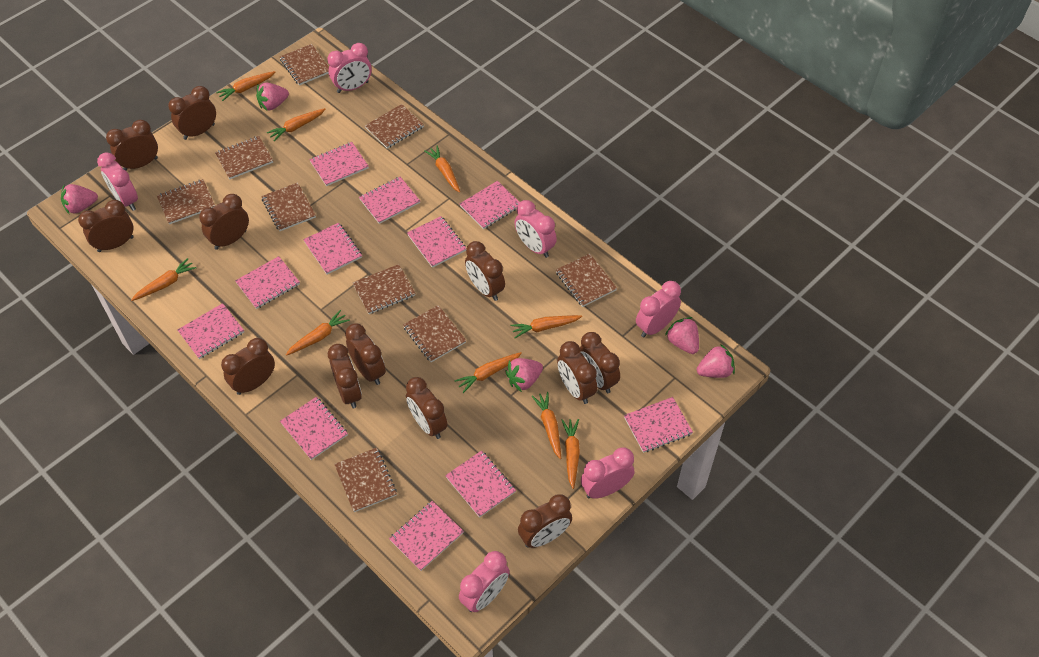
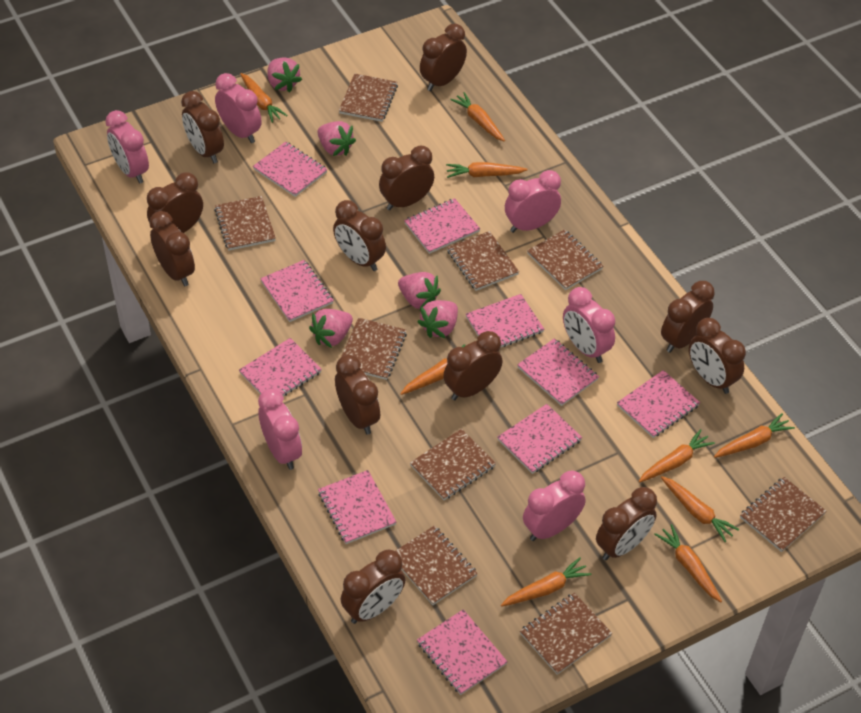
pink notebook: 11 -> 10

